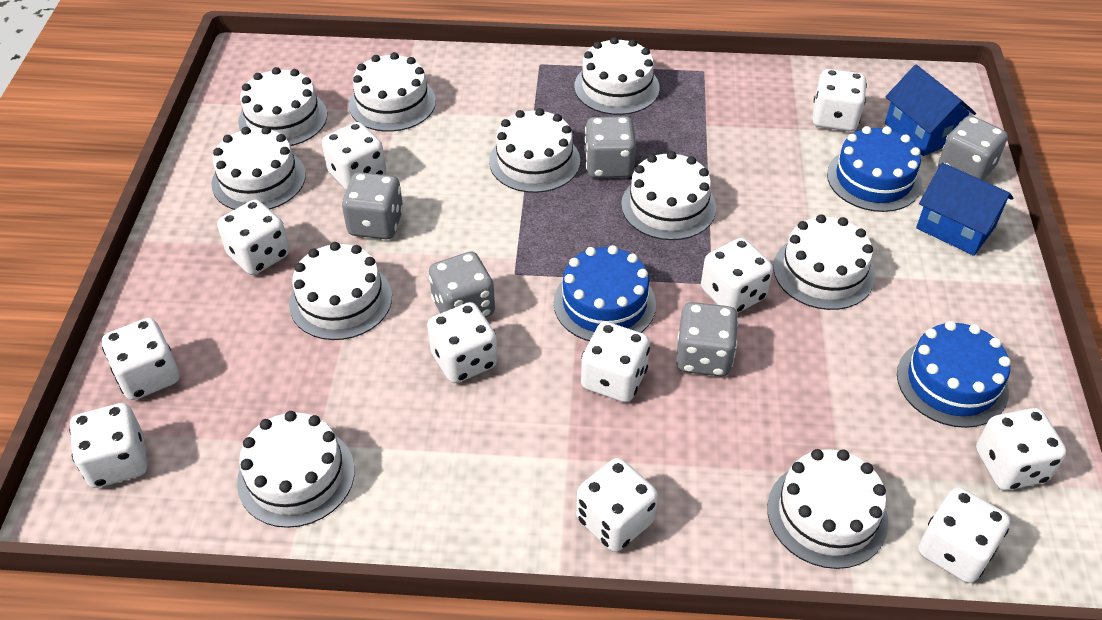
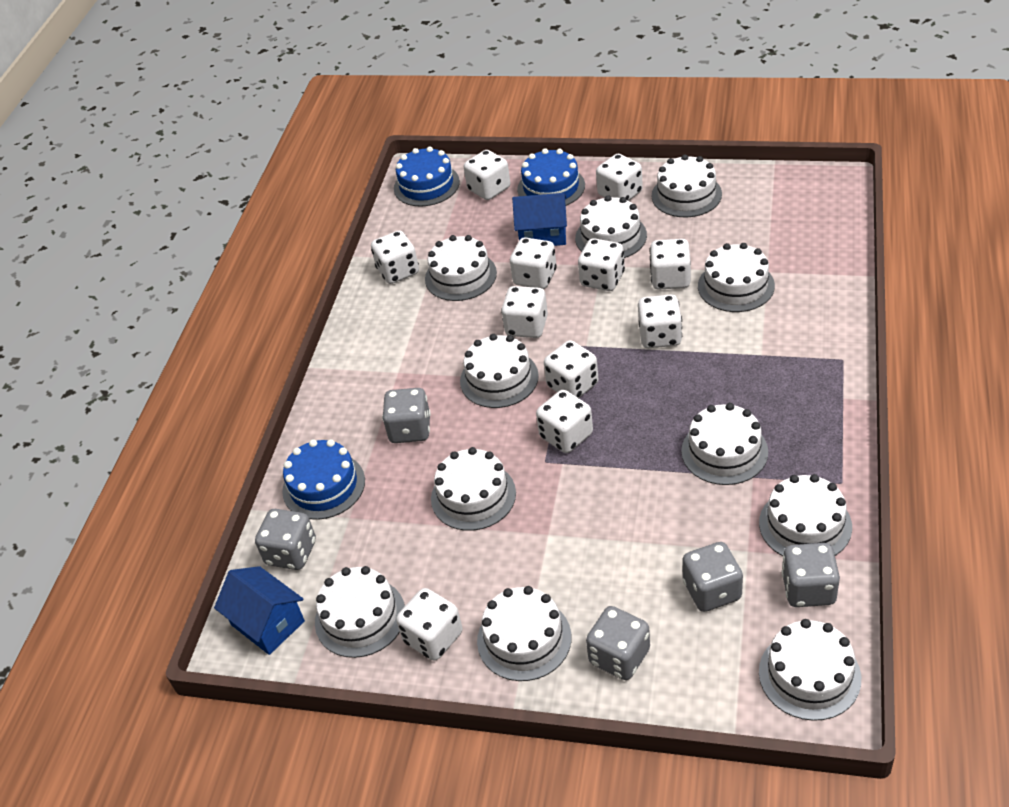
white cake: 10 -> 11

